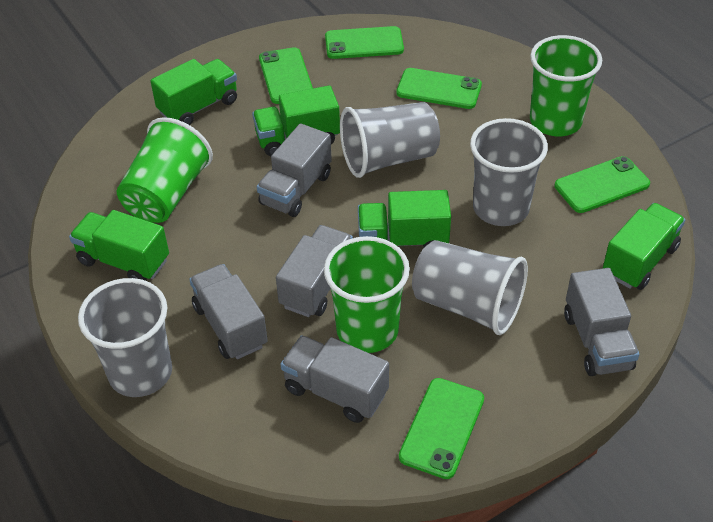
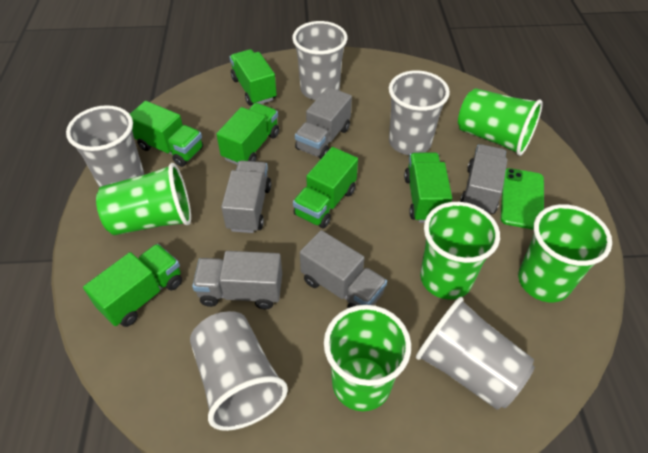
green cup: 3 -> 5
green phone: 5 -> 1
green truck: 5 -> 6
grey cup: 4 -> 5

